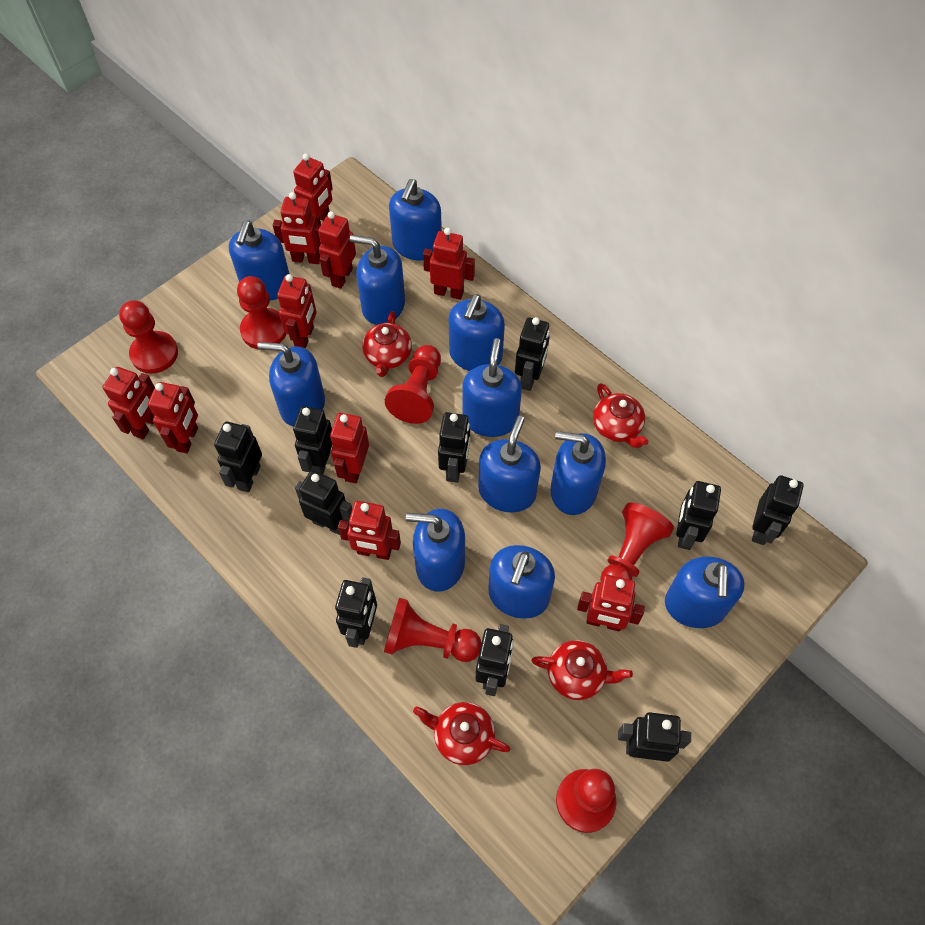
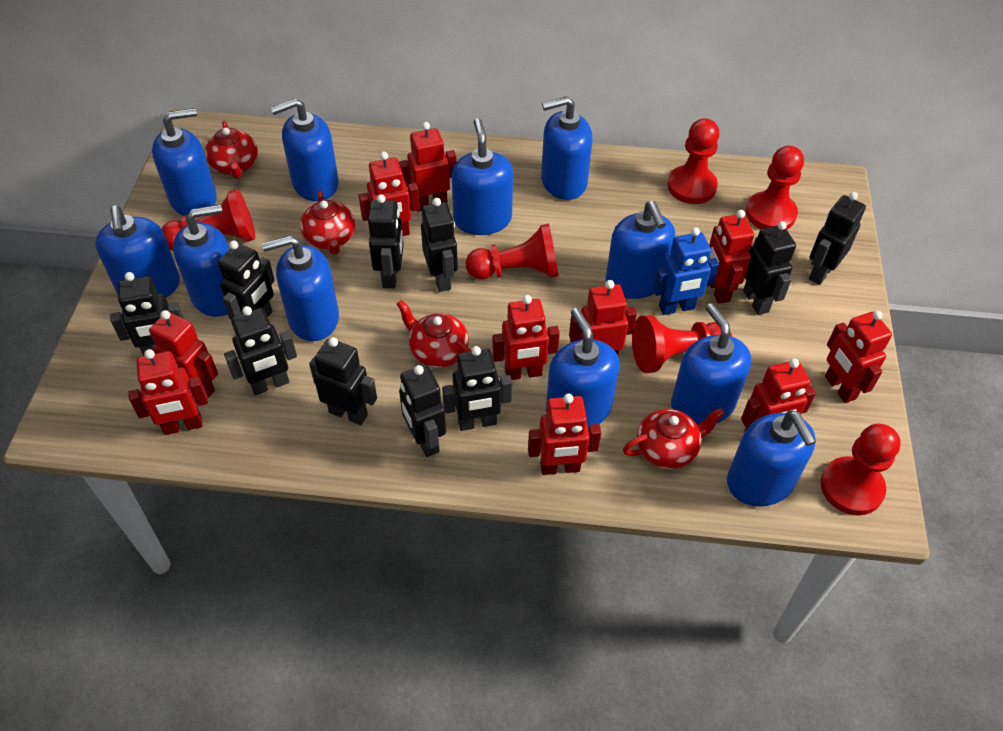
blue robot: 0 -> 1

